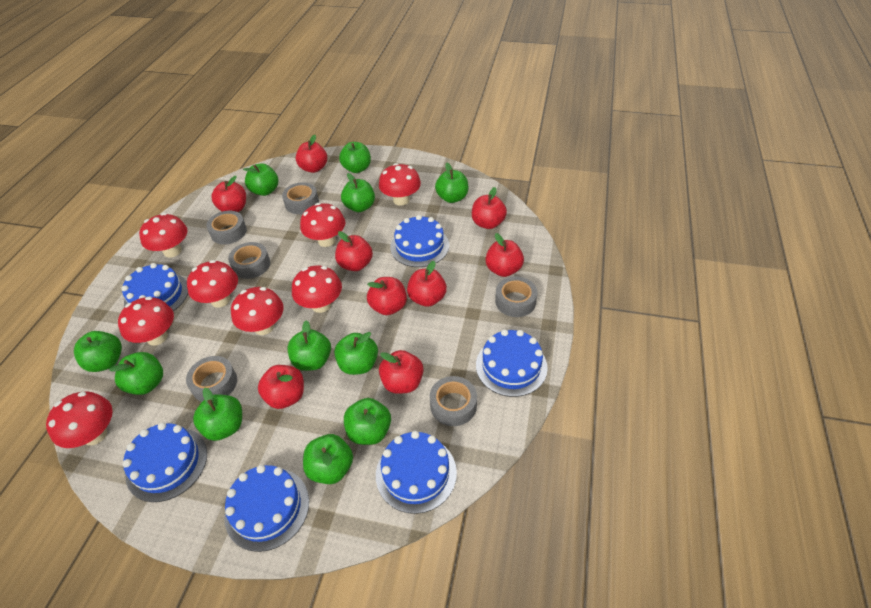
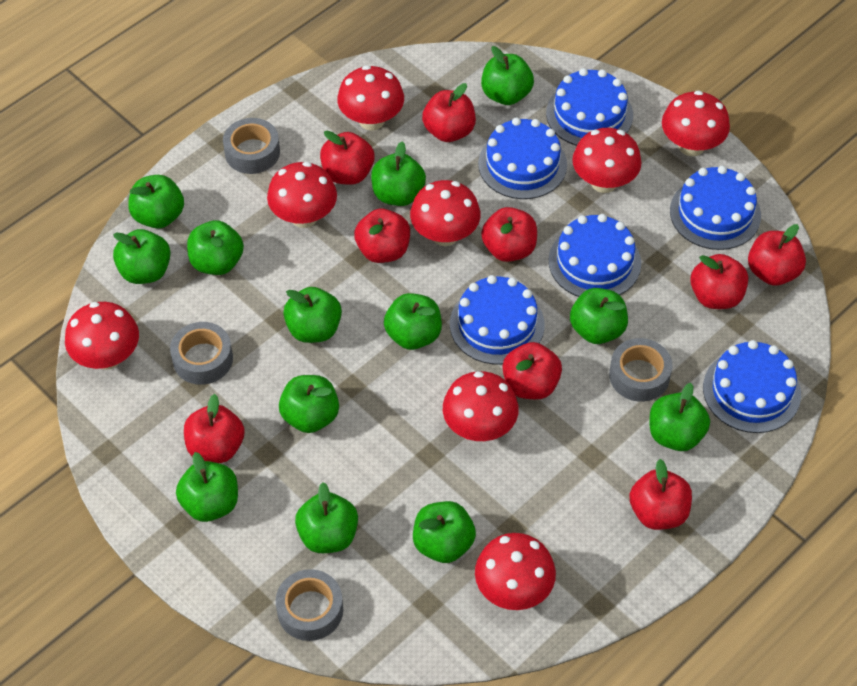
green apple: 11 -> 13
grey tape: 6 -> 4

